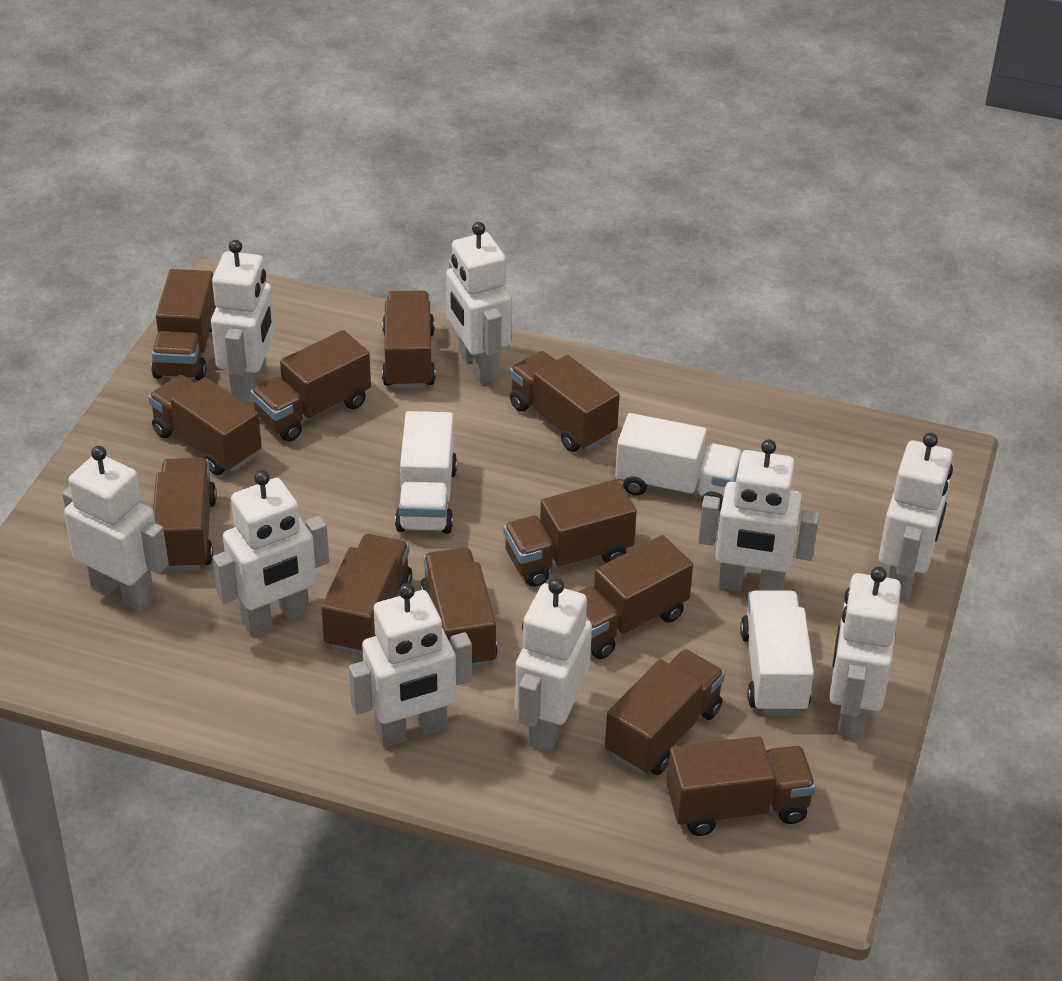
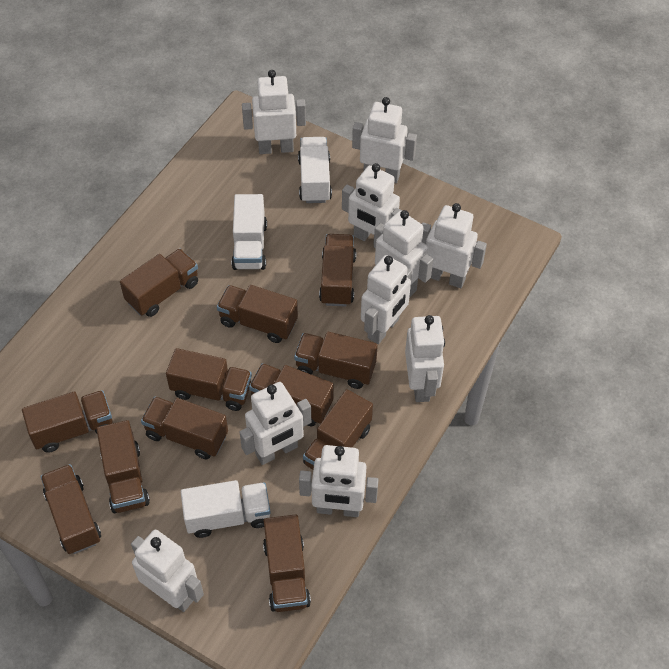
white robot: 9 -> 10

